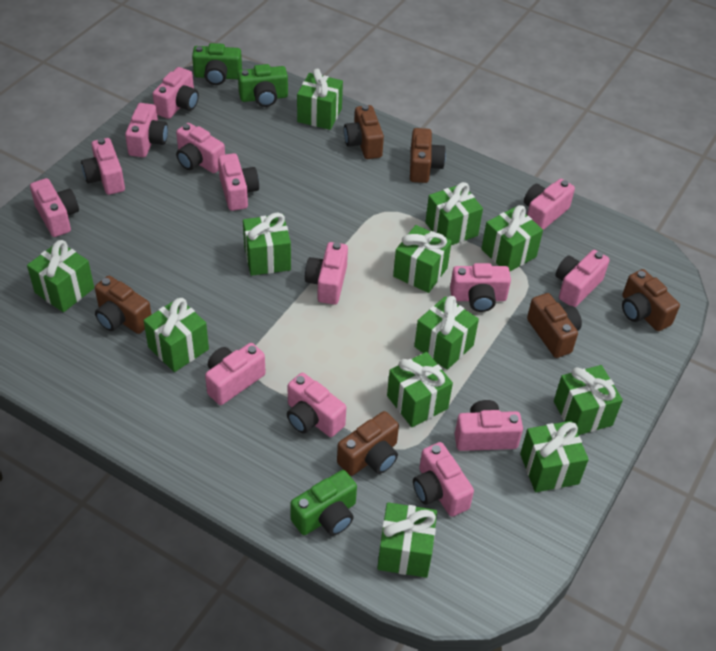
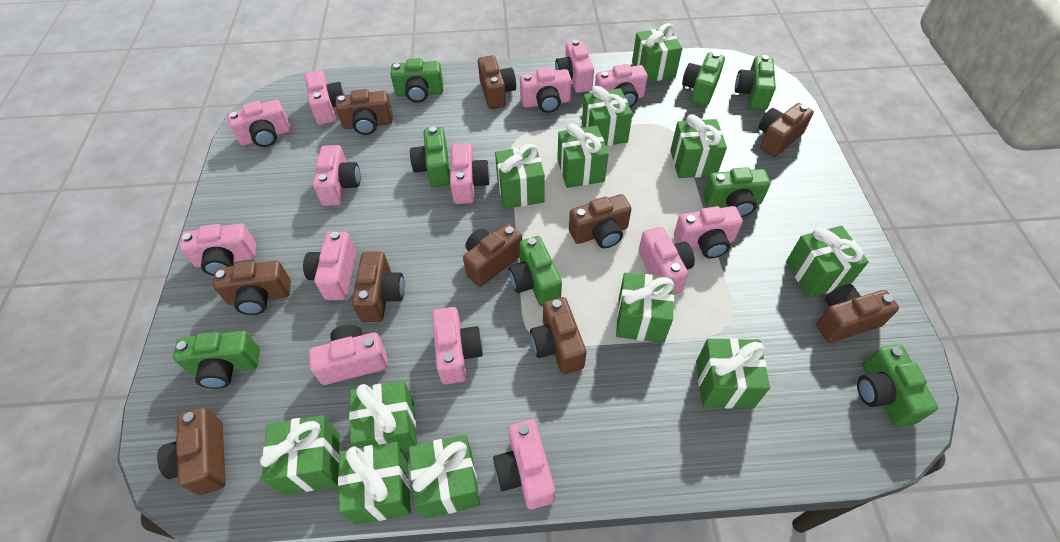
brown camera: 6 -> 10
green camera: 3 -> 8

